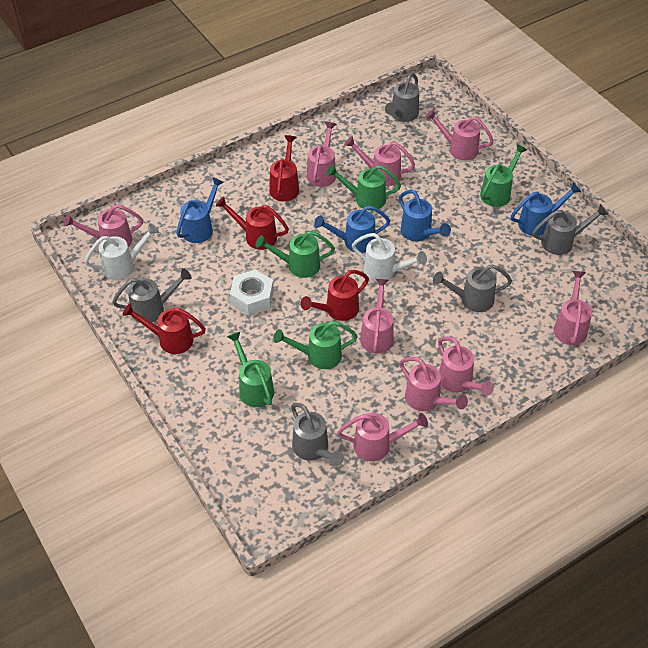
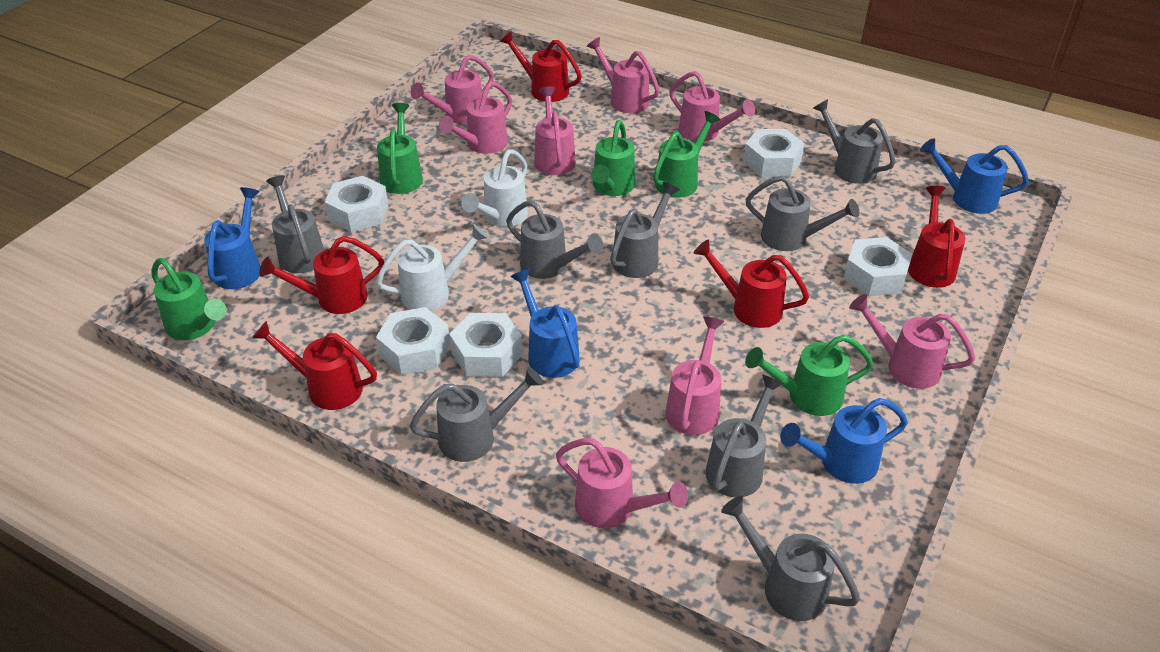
grey watering can: 5 -> 8
pink watering can: 9 -> 8
red watering can: 4 -> 5
white nut: 1 -> 5

